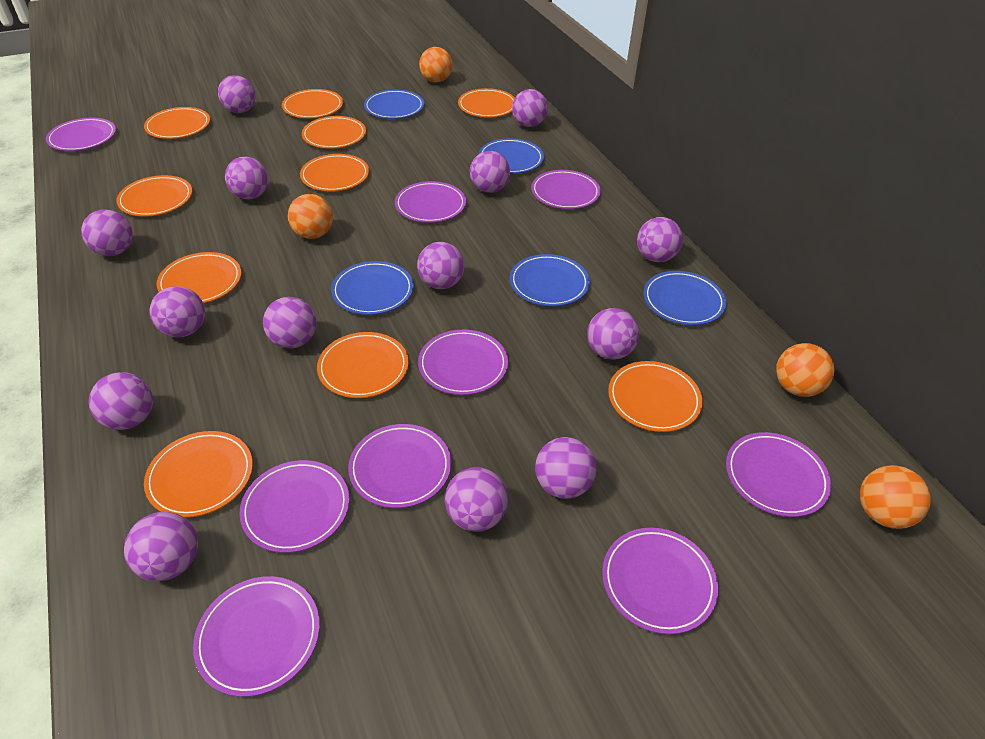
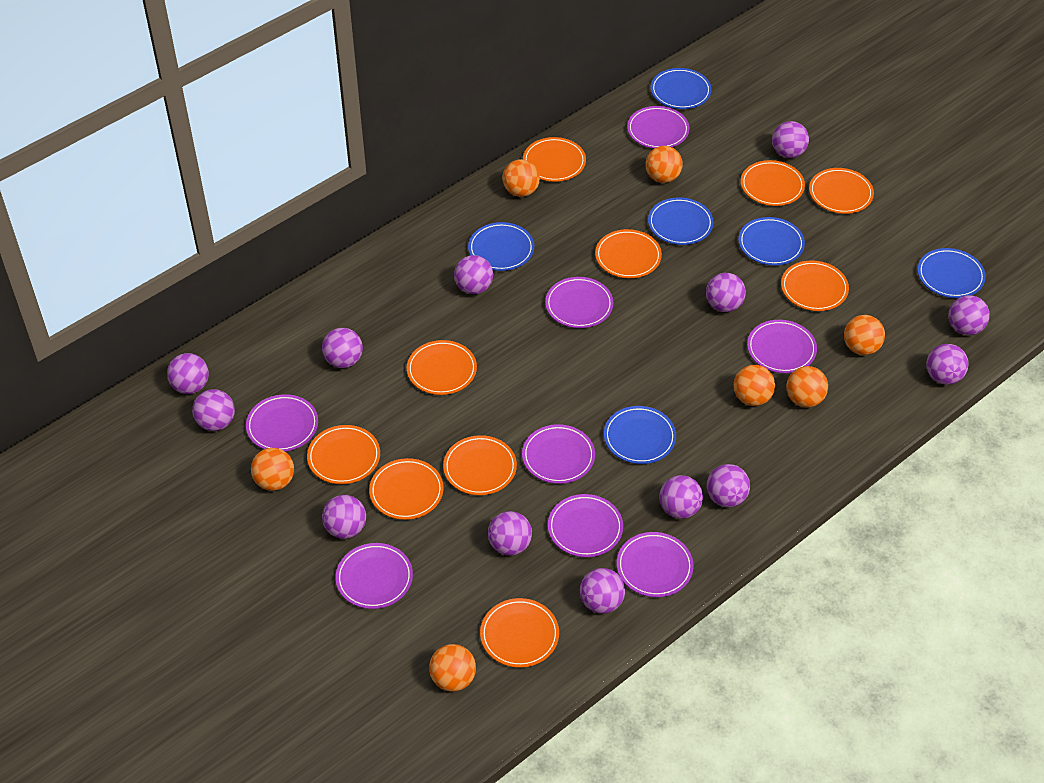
blue plate: 5 -> 6
orange ball: 4 -> 7
purple ball: 14 -> 13
purple plate: 9 -> 8

